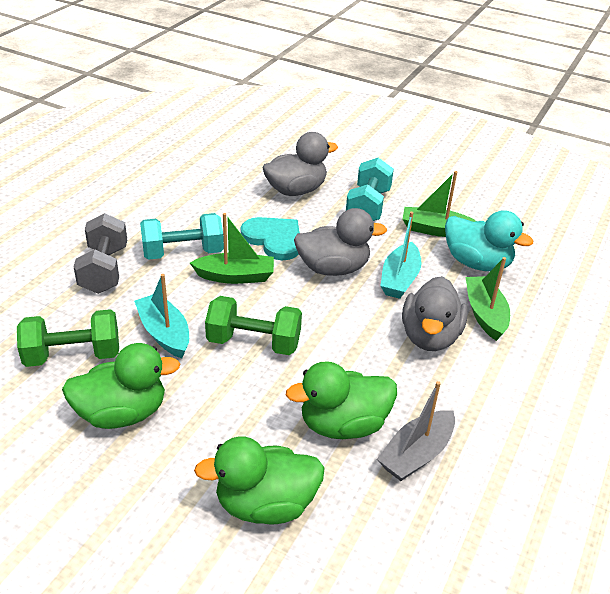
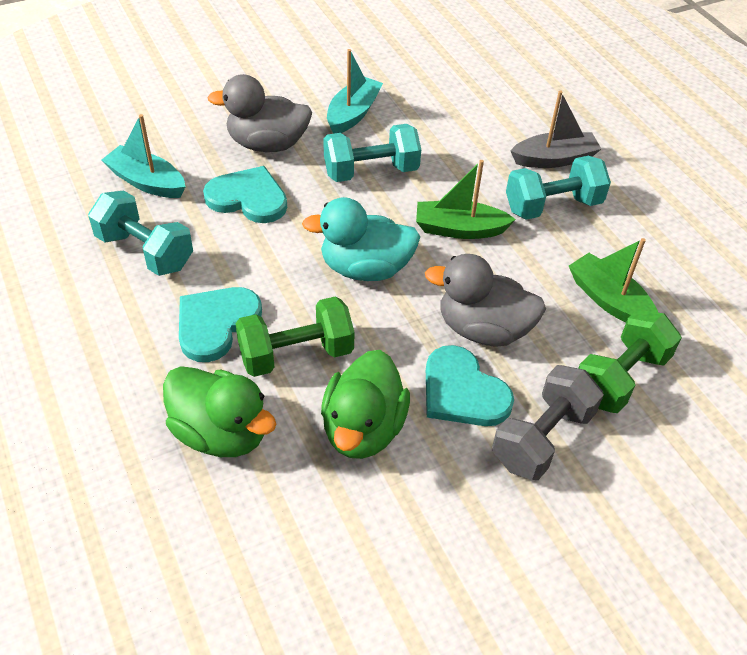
green boat: 3 -> 2
green duck: 3 -> 2
grey duck: 3 -> 2
turquoise dumbbell: 2 -> 3
turquoise heart: 1 -> 3

